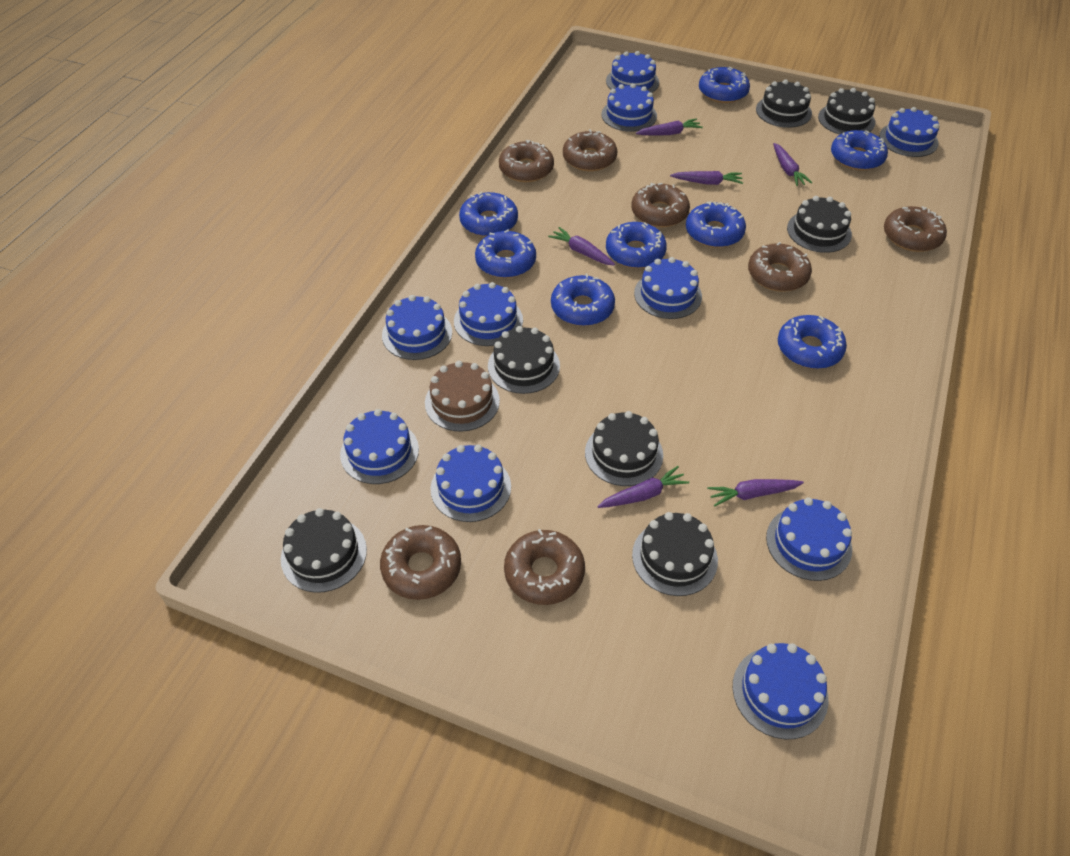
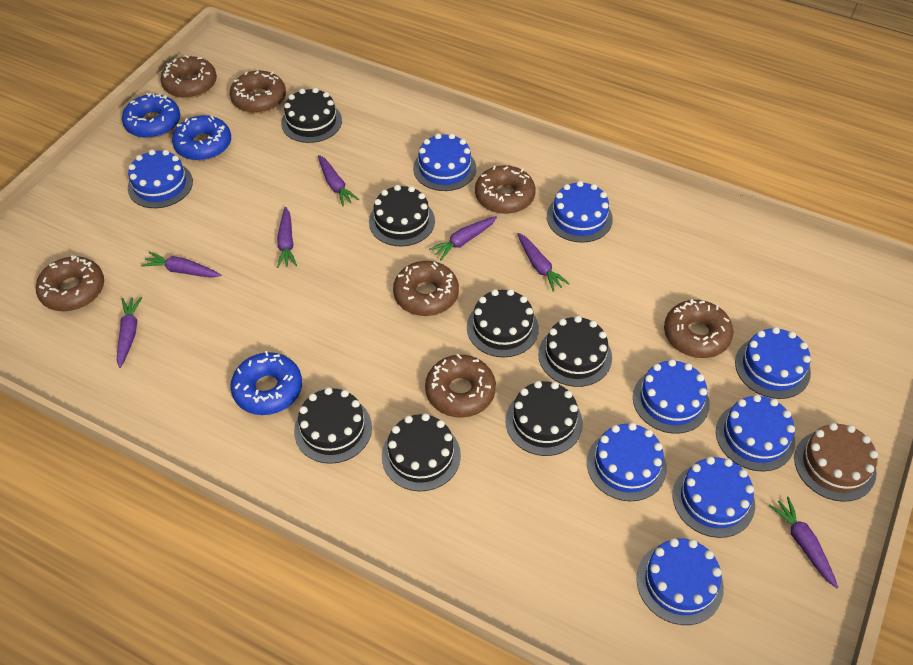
blue cake: 10 -> 9
blue donut: 8 -> 3
purple carrot: 6 -> 7

